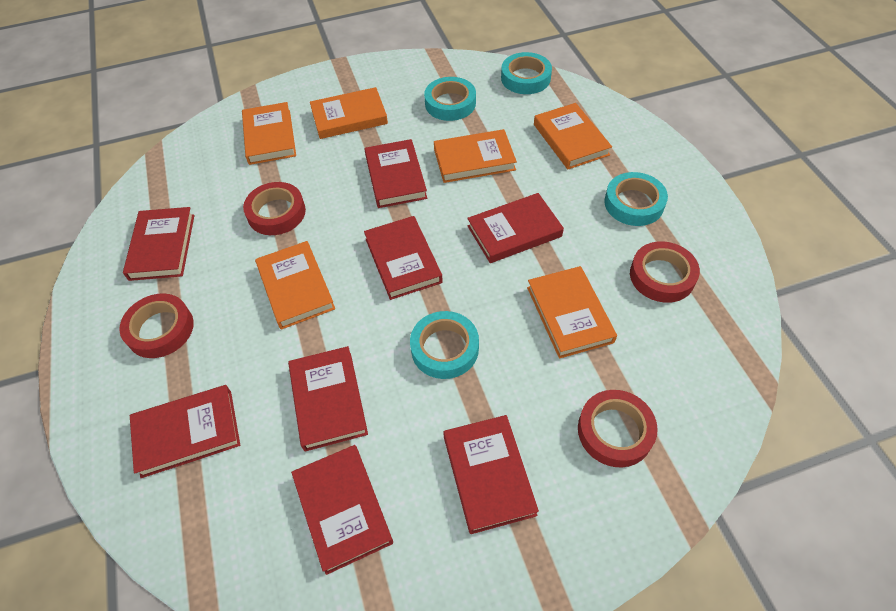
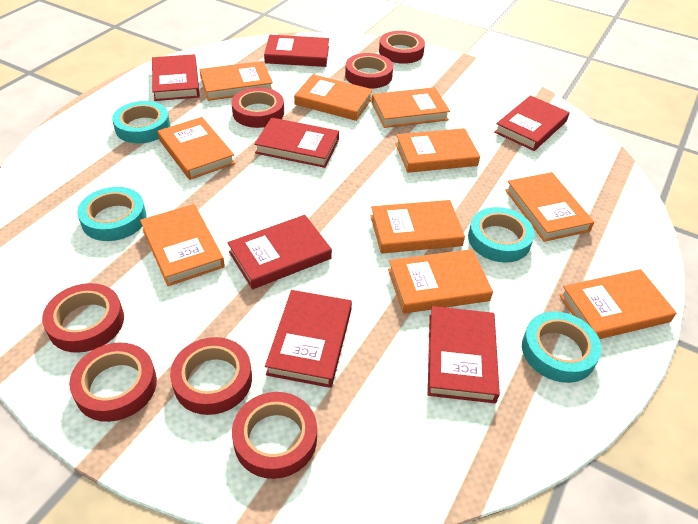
orange book: 6 -> 10
red book: 8 -> 7
red tape: 4 -> 7

